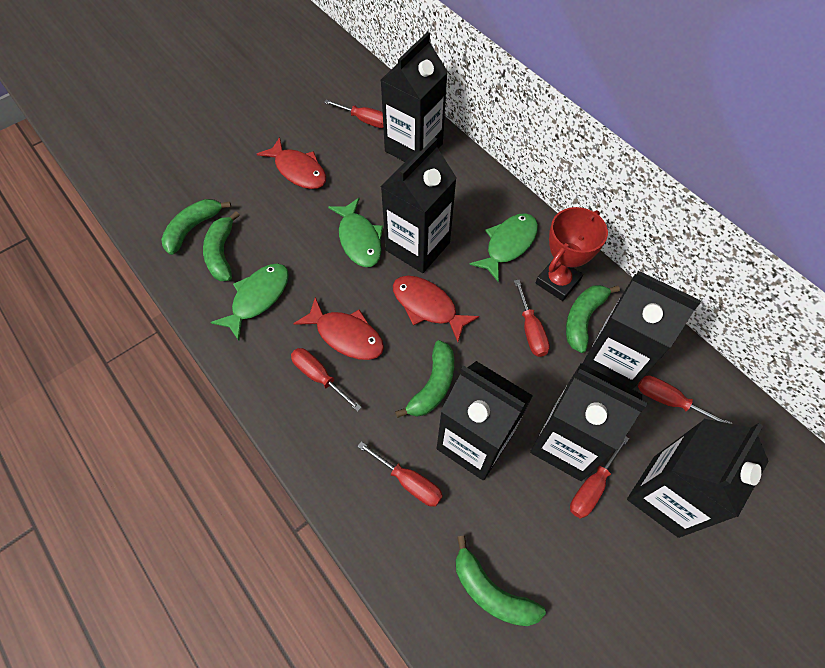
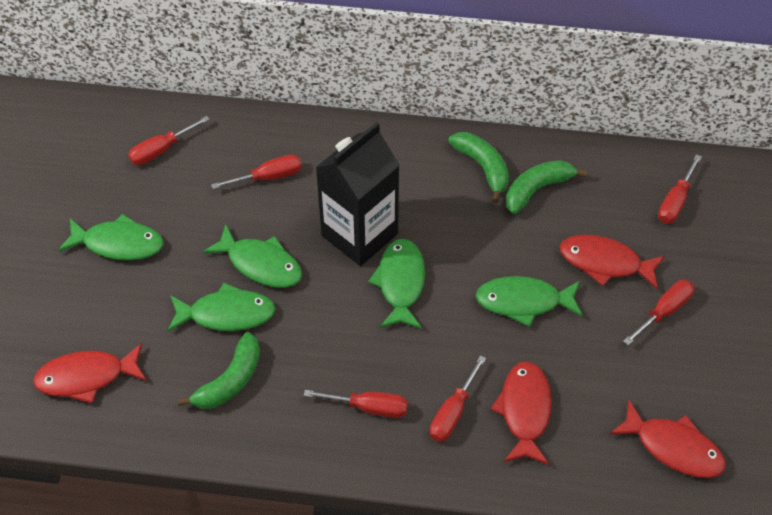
black carton: 6 -> 1
green banana: 5 -> 3
green fish: 3 -> 5
red fish: 3 -> 4
red trophy: 1 -> 0

